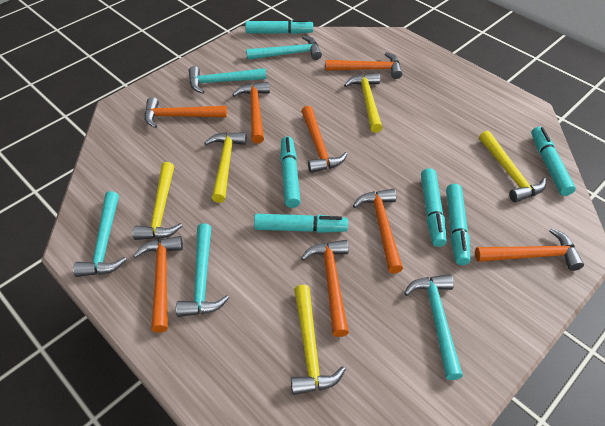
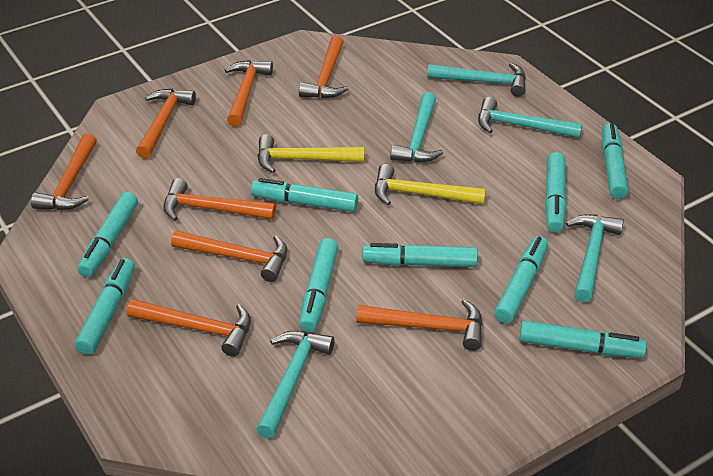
turquoise marker: 6 -> 9
yellow hammer: 5 -> 2

